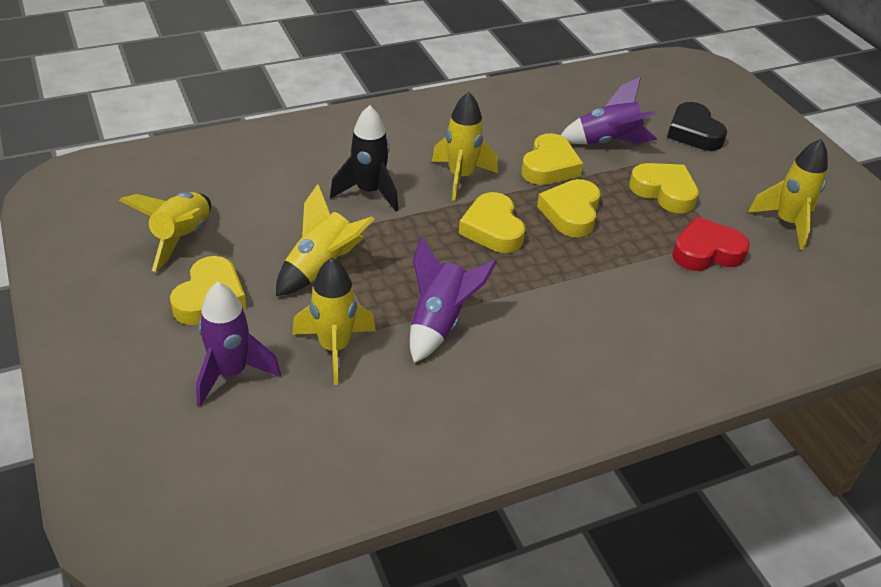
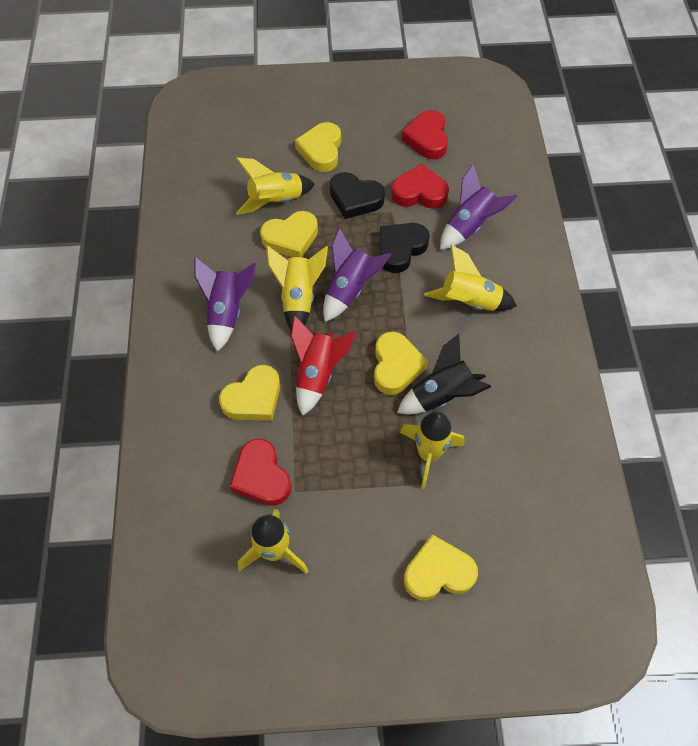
black heart: 1 -> 2
red heart: 1 -> 3
red rocket: 0 -> 1

